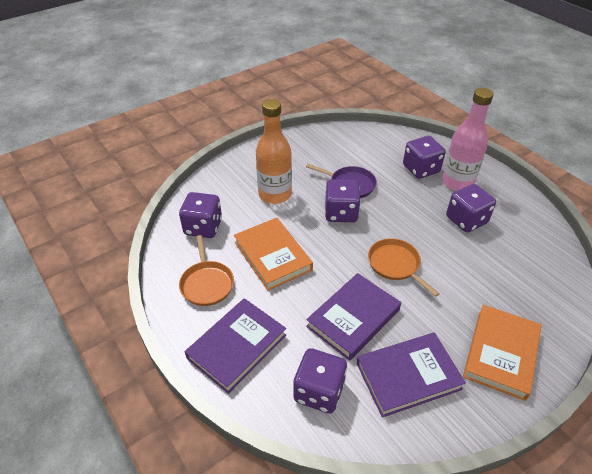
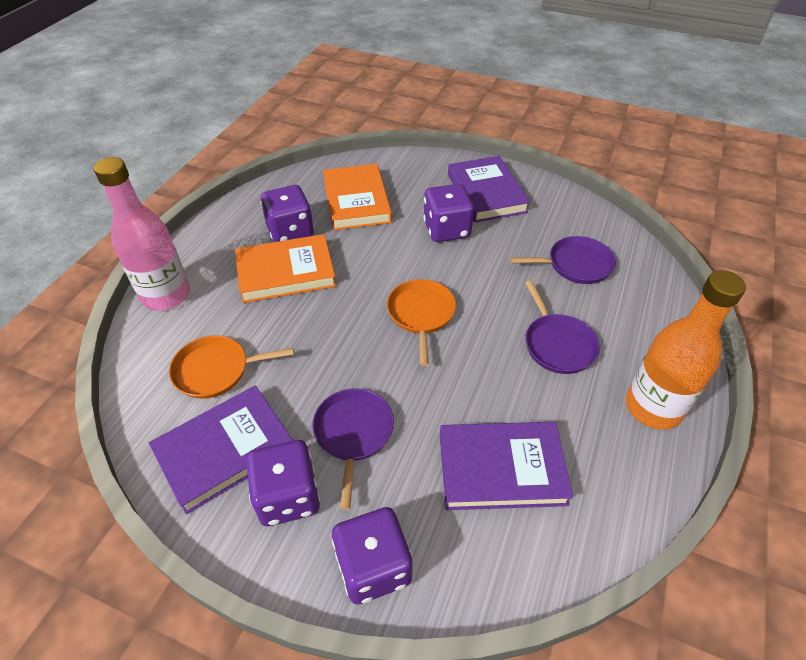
purple dice: 5 -> 4
purple pan: 1 -> 3

